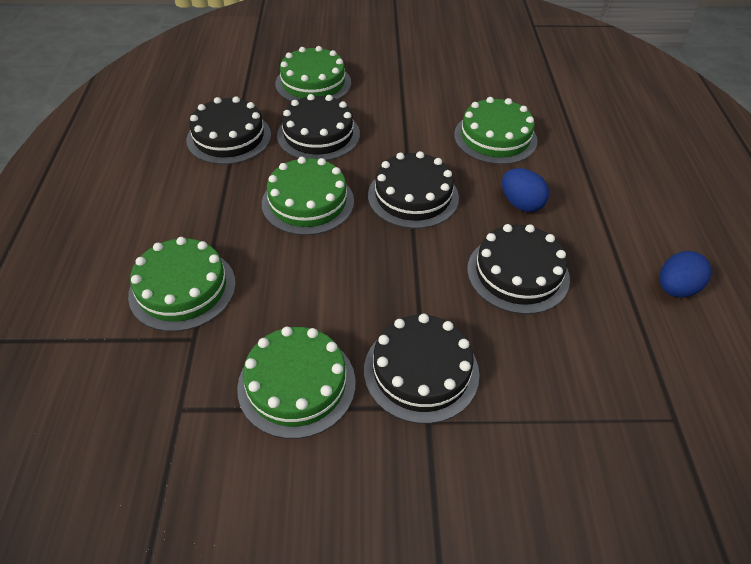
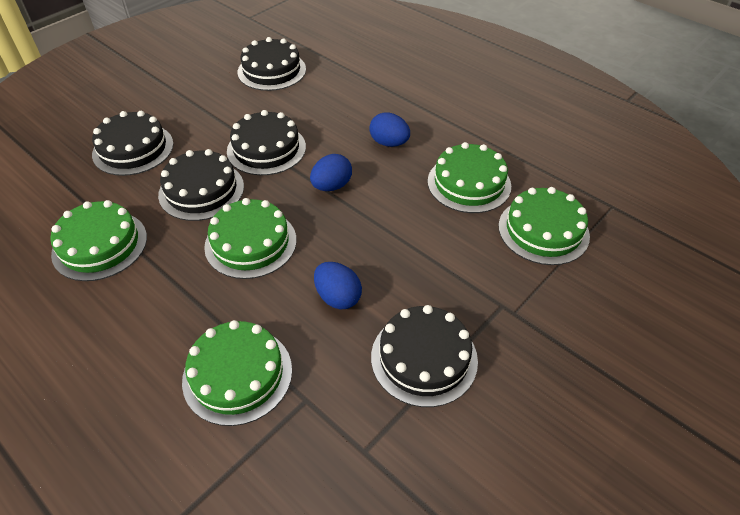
blue egg: 2 -> 3

